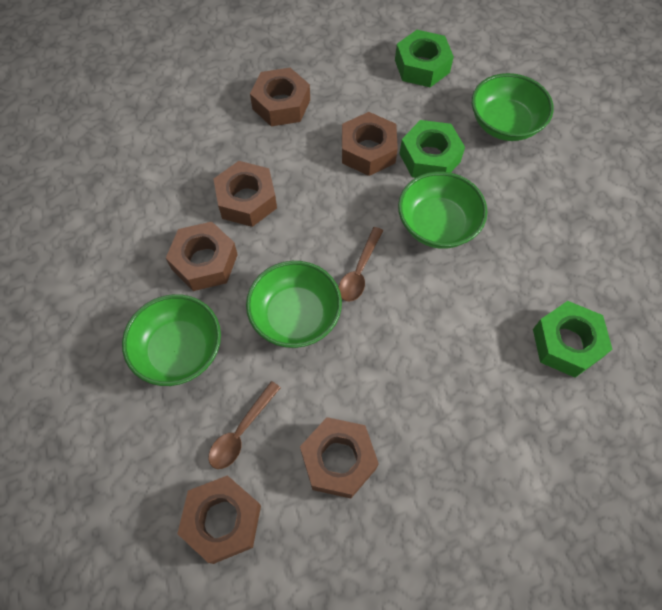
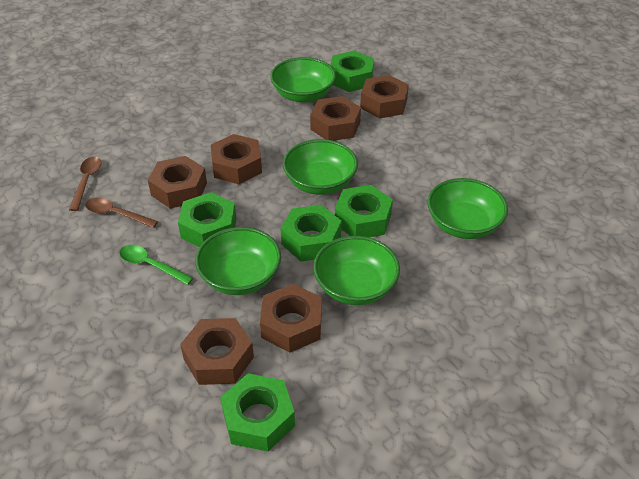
green bowl: 4 -> 5
green nut: 3 -> 5
green spoon: 0 -> 1

